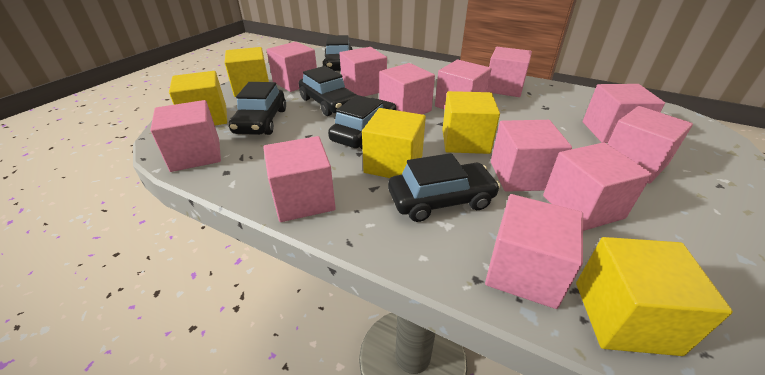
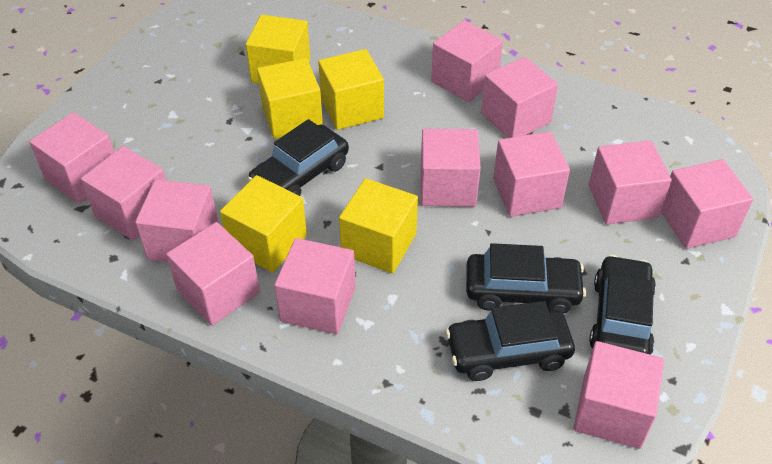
black car: 5 -> 4

